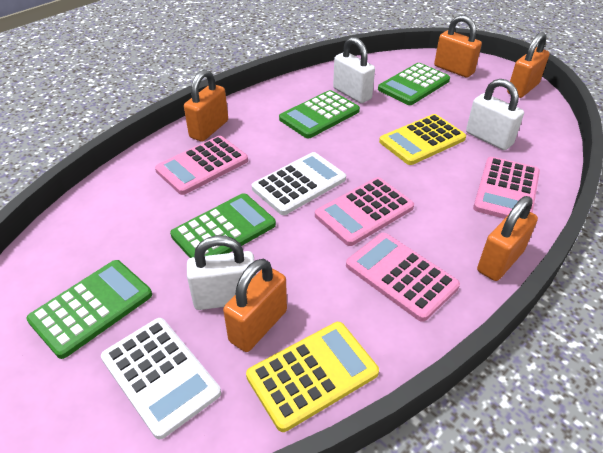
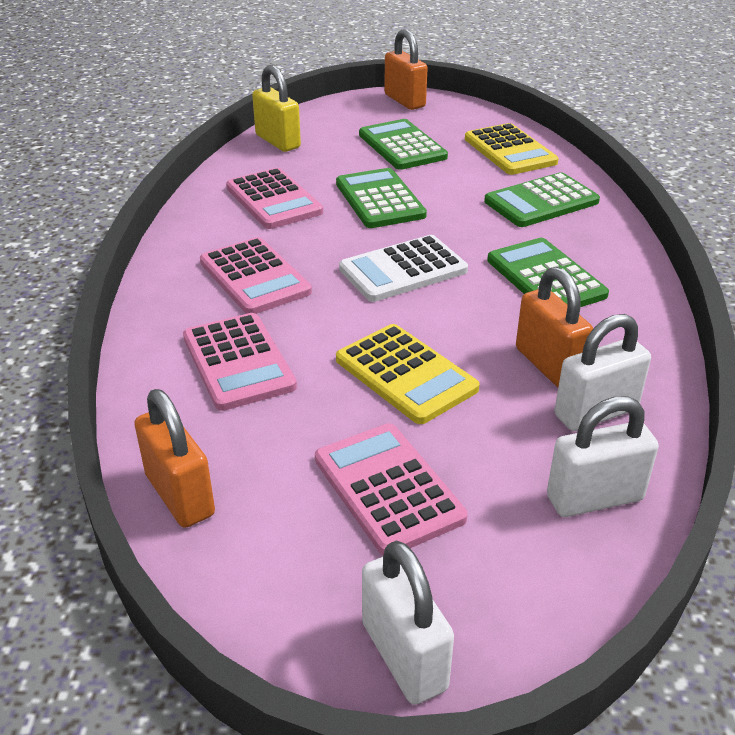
orange padlock: 5 -> 3
white calculator: 2 -> 1
yellow padlock: 0 -> 1

